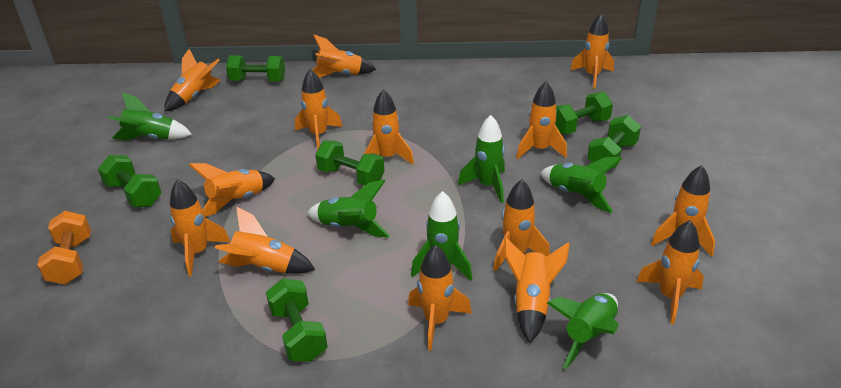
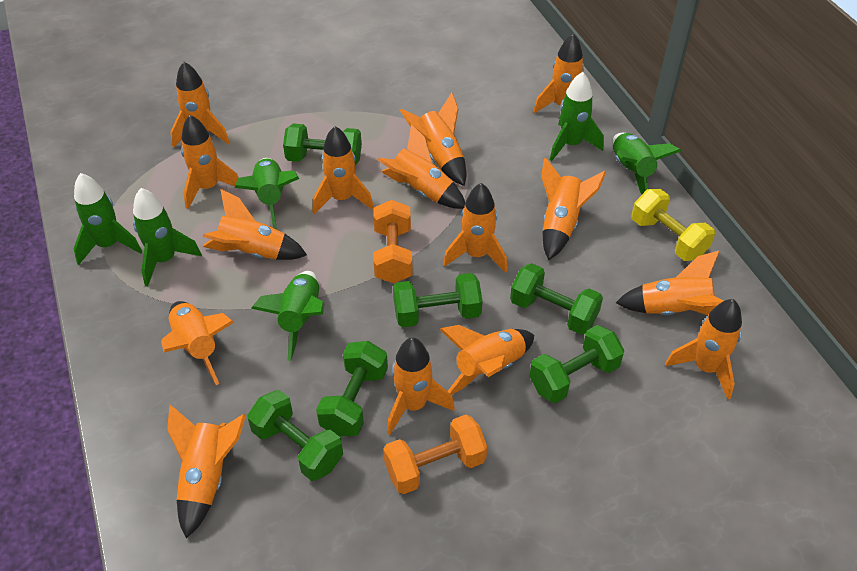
orange dumbbell: 1 -> 2
orange rocket: 14 -> 15
yellow dumbbell: 0 -> 1

